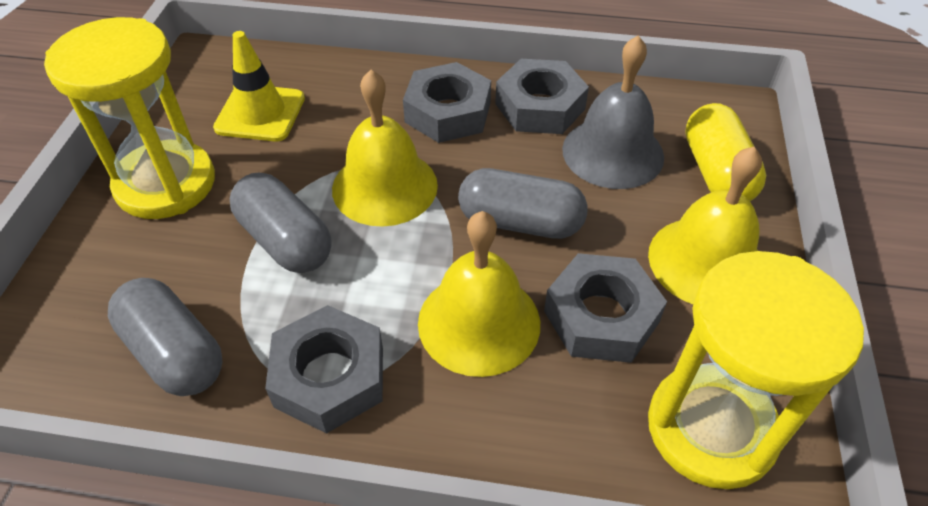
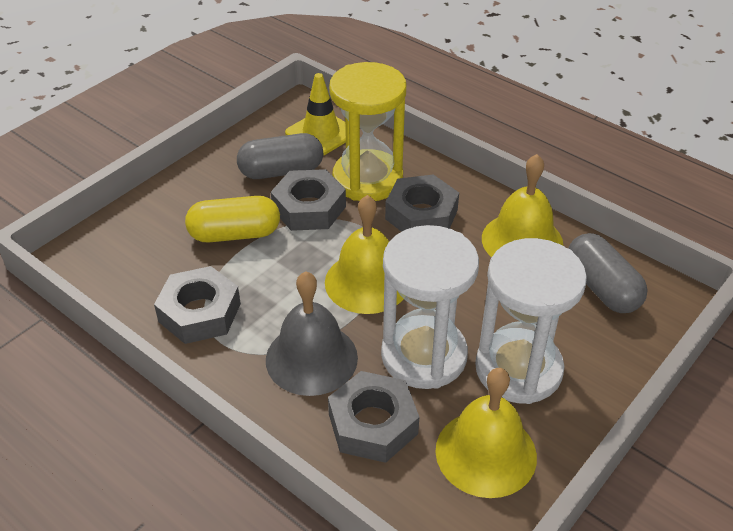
grey capsule: 3 -> 2
white hourglass: 0 -> 2
yellow hourglass: 2 -> 1

